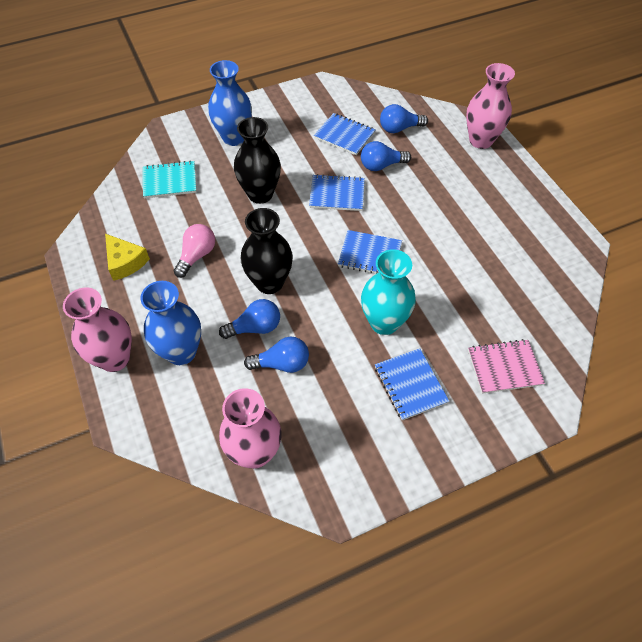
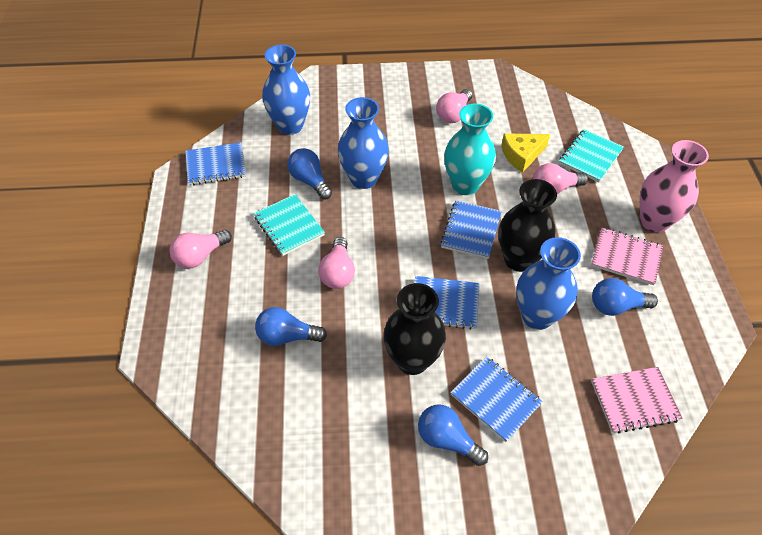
blue vase: 2 -> 3
pink light bulb: 1 -> 4
pink notebook: 1 -> 2
pink vase: 3 -> 1
turquoise notebook: 1 -> 2

